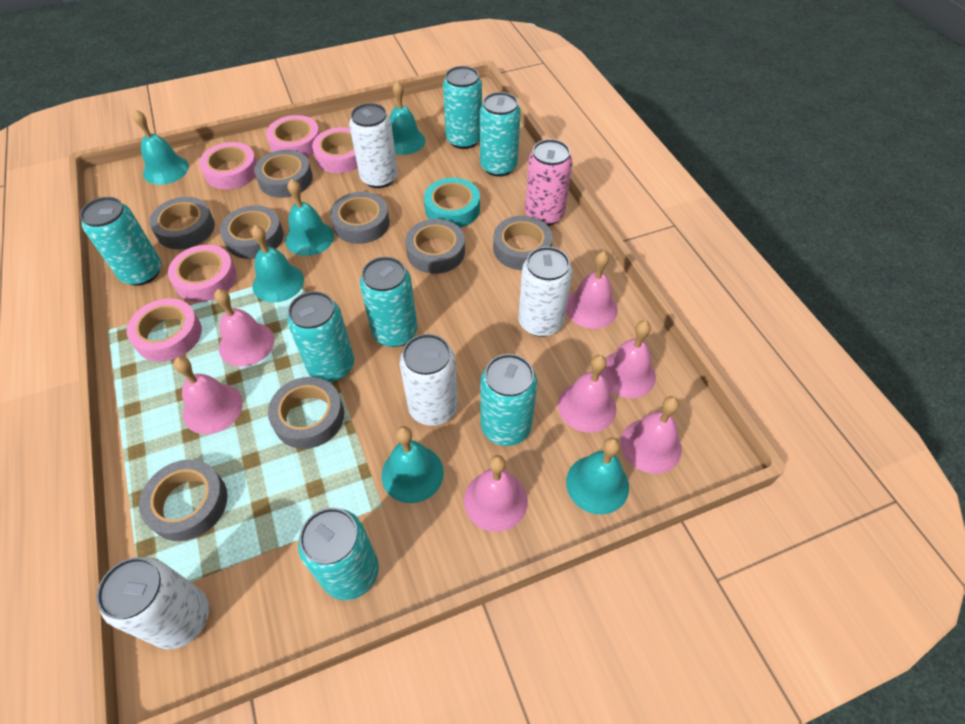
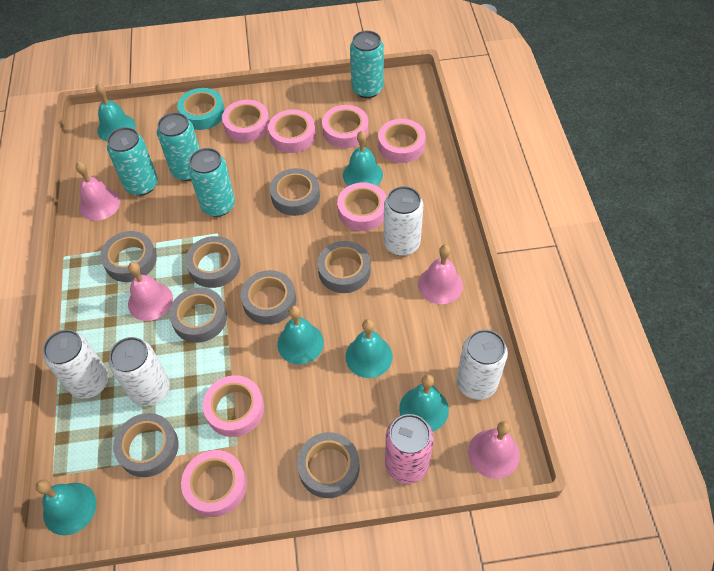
pink bell: 7 -> 4
pink tape: 5 -> 7
turquoise can: 7 -> 4

